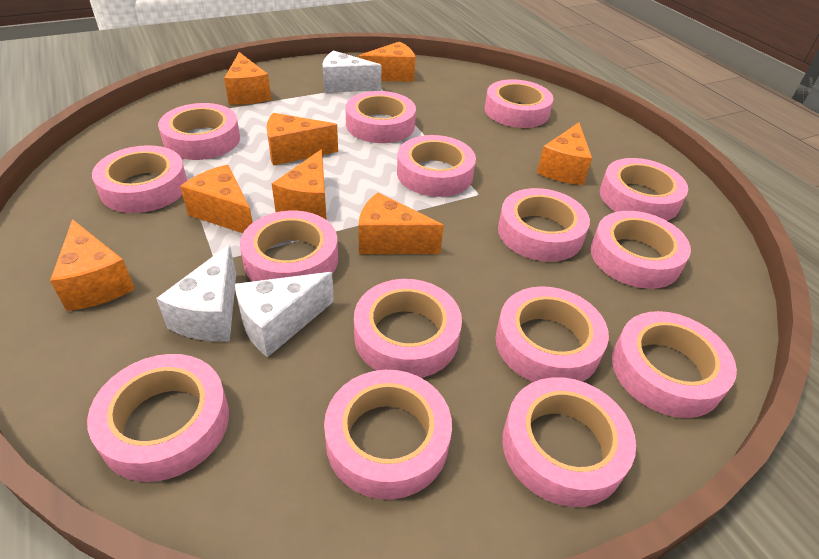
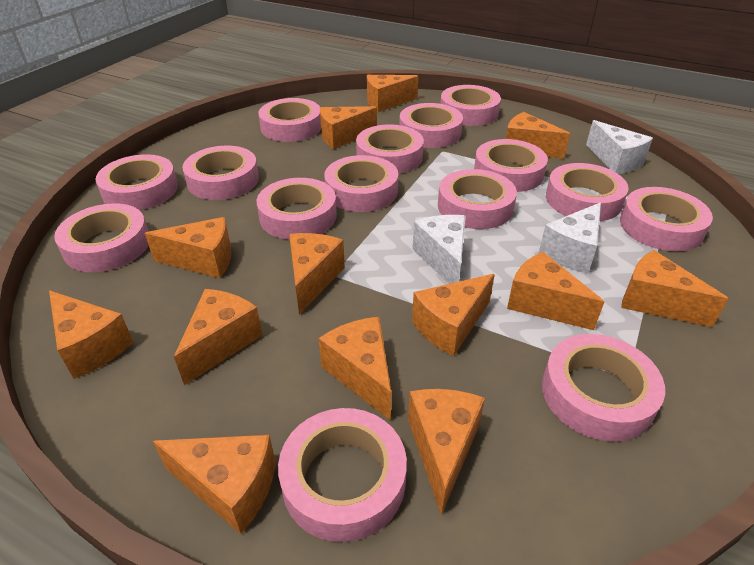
orange cheese: 8 -> 13

